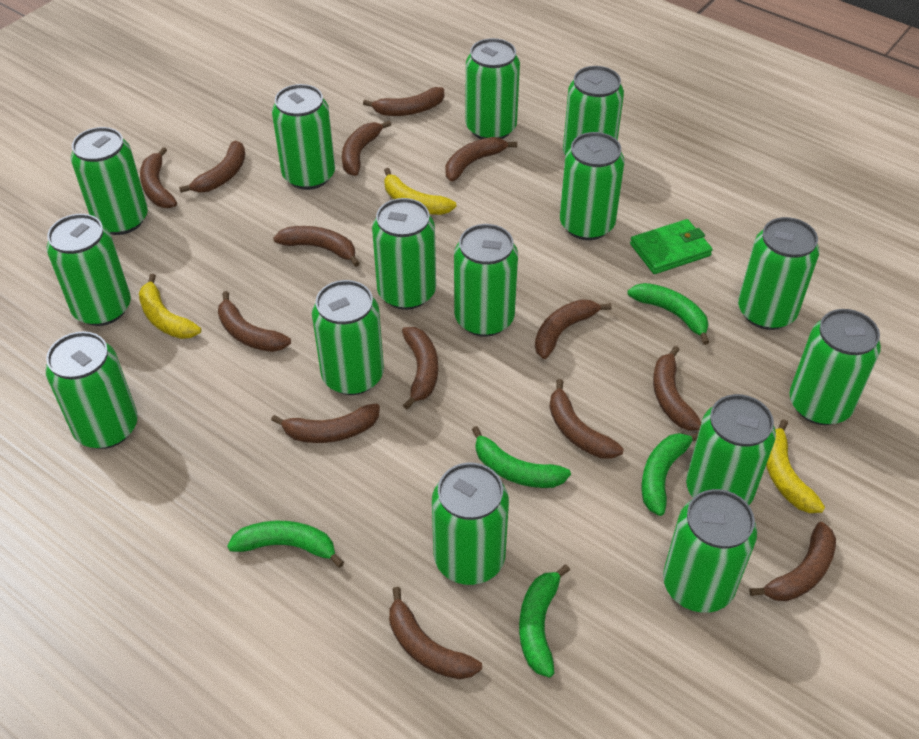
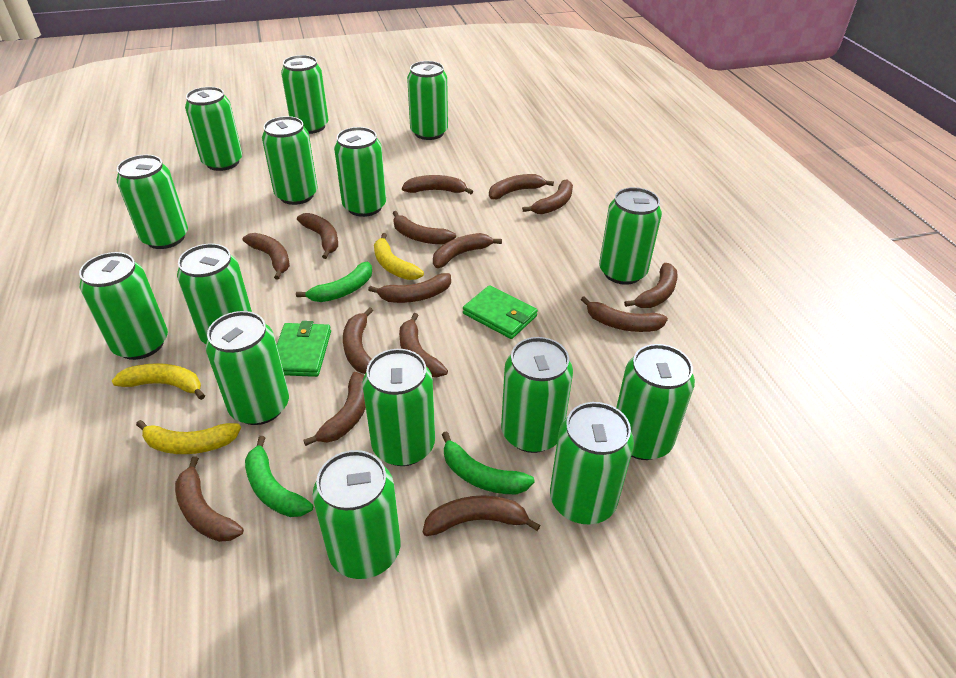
brown banana: 14 -> 15
green banana: 5 -> 3
green wallet: 1 -> 2

